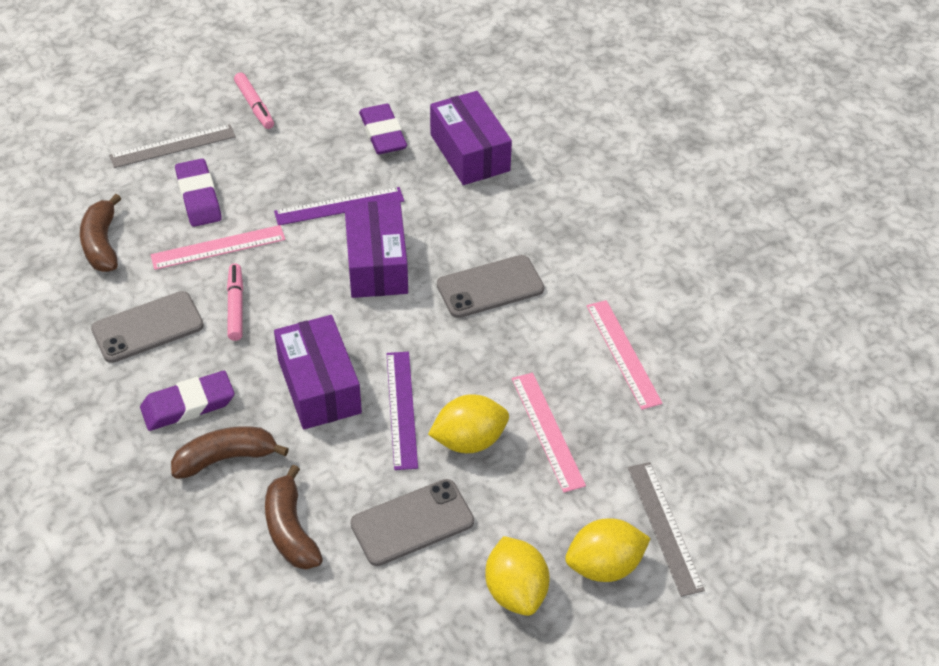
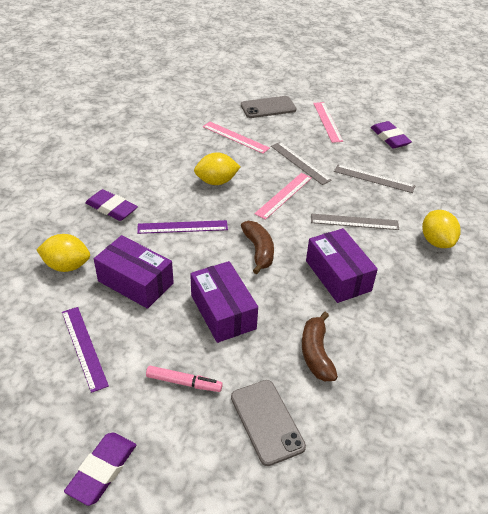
brown banana: 3 -> 2
grey phone: 3 -> 2
grey ruler: 2 -> 3
pink marker: 2 -> 1

